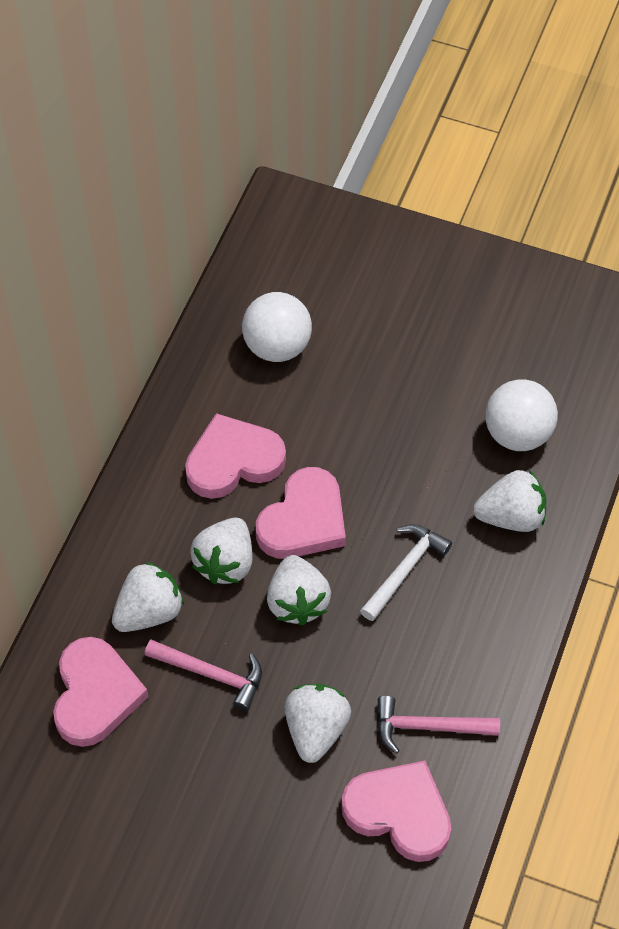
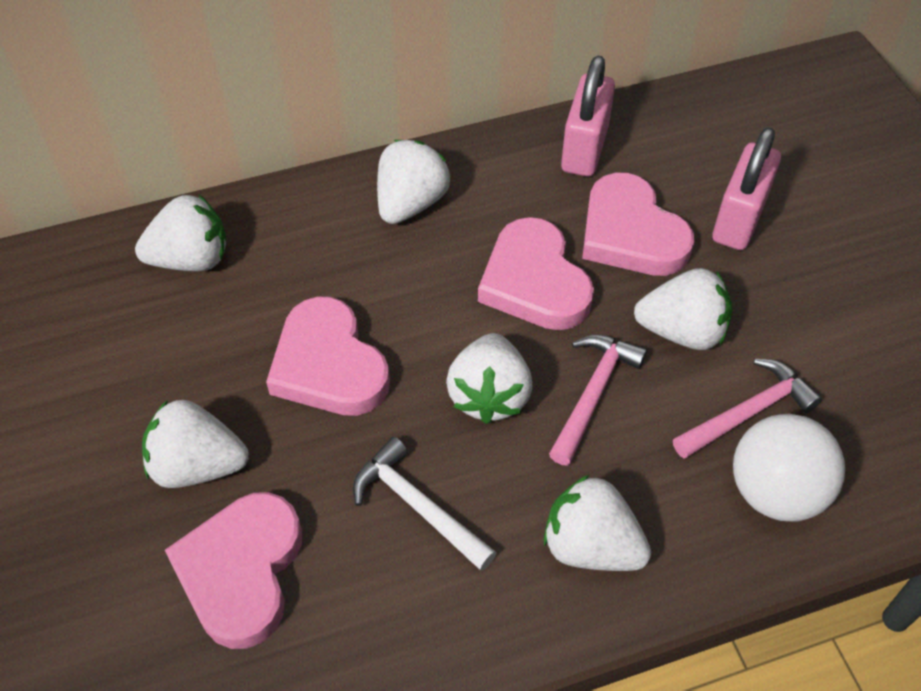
pink padlock: 0 -> 2
white ball: 2 -> 1
white strawberry: 5 -> 6

